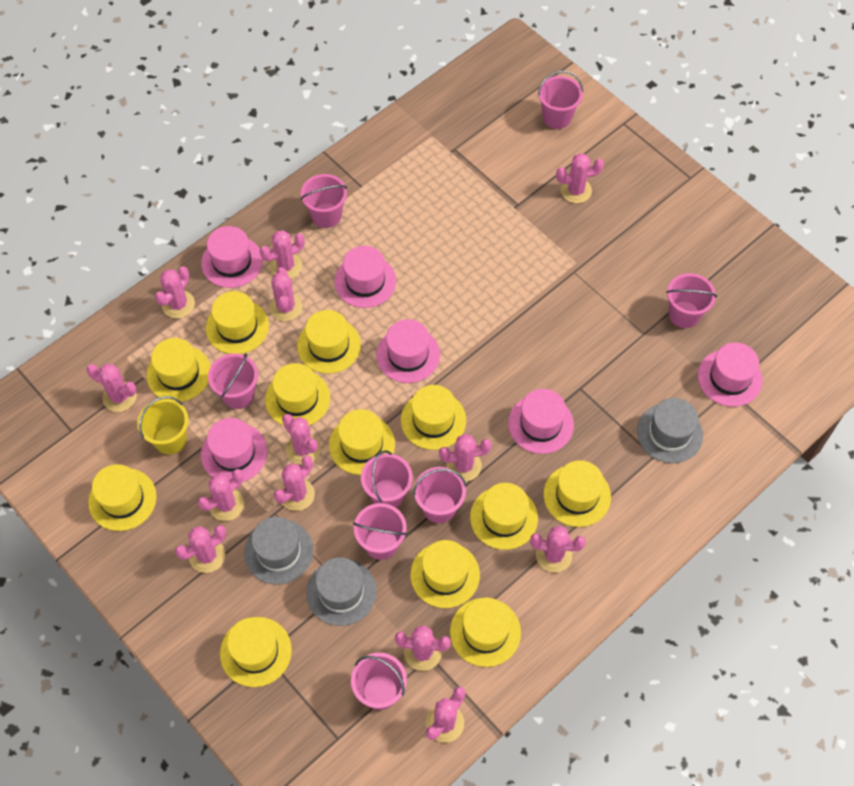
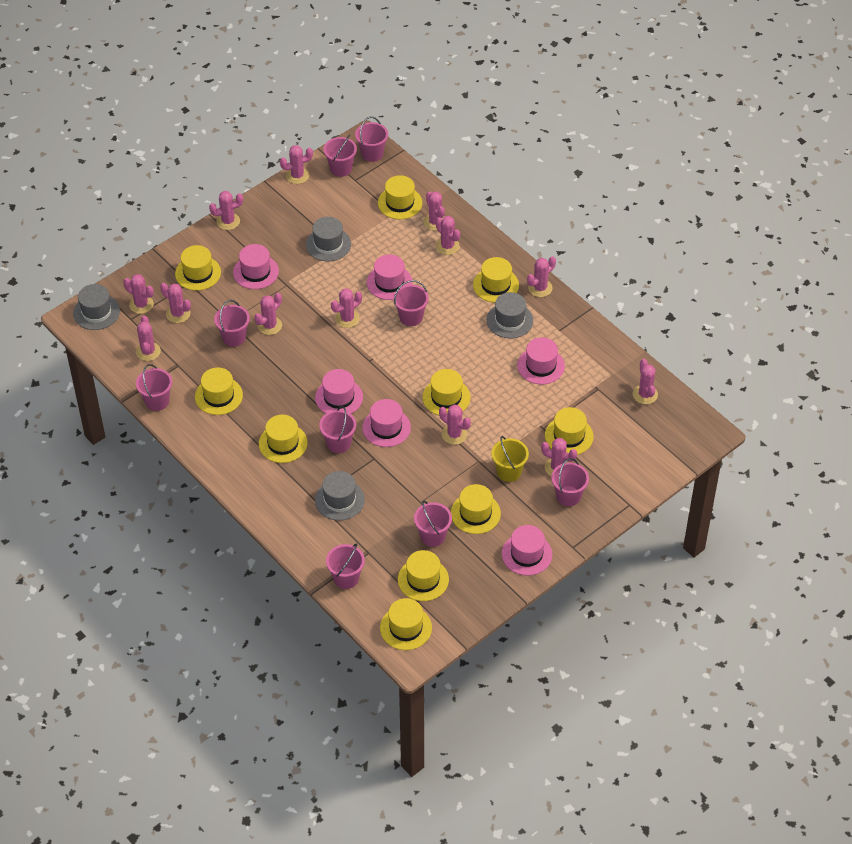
grey hat: 3 -> 4
pink bucket: 8 -> 9
yellow hat: 12 -> 10

